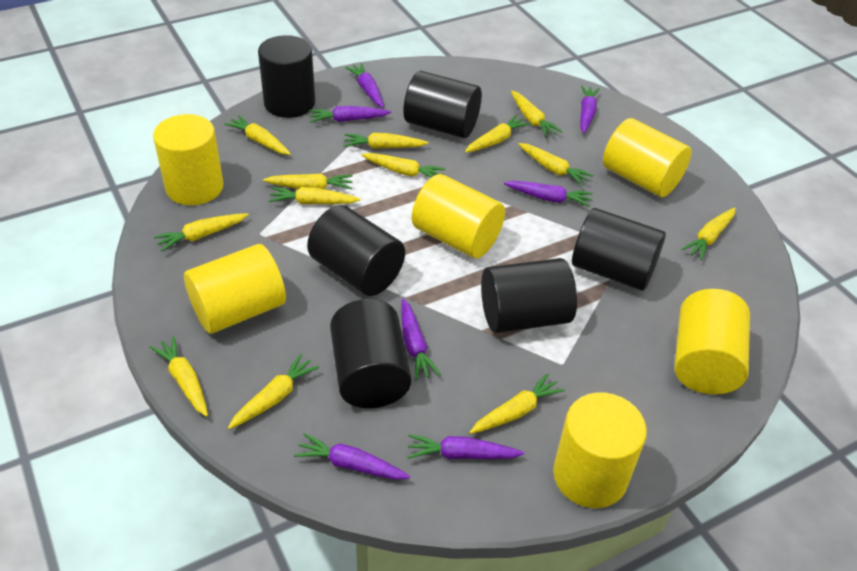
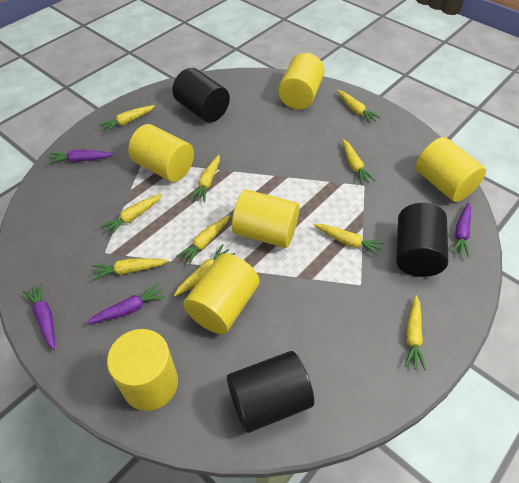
black cylinder: 6 -> 3
purple carrot: 7 -> 4
yellow carrot: 13 -> 10

